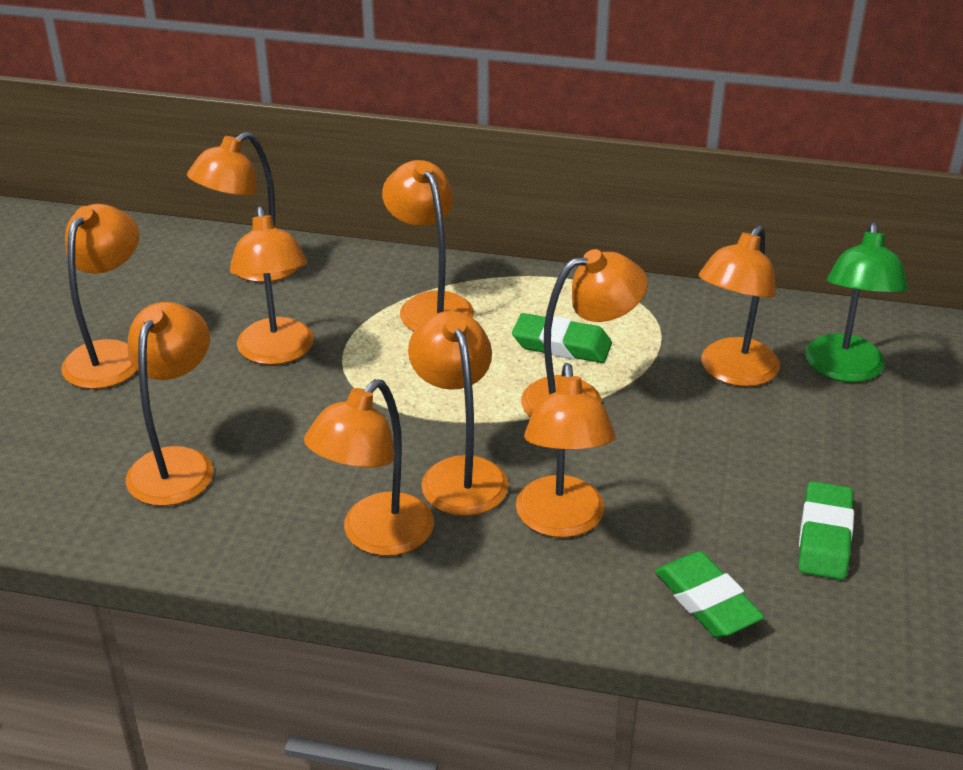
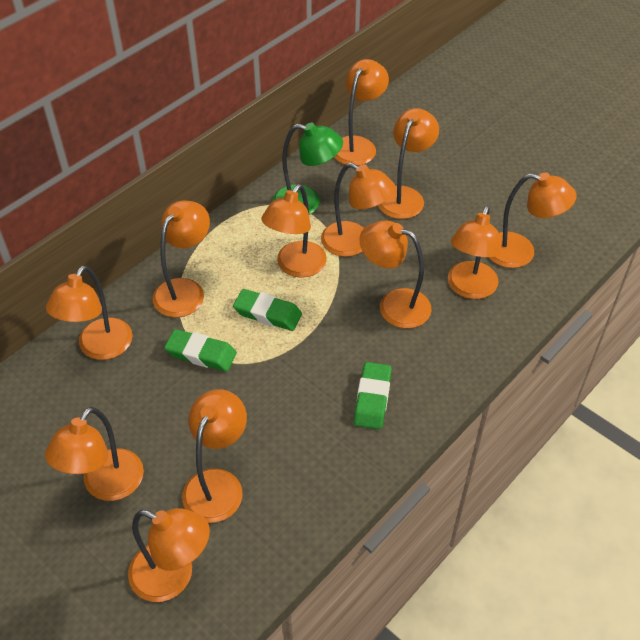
orange lamp: 10 -> 12

